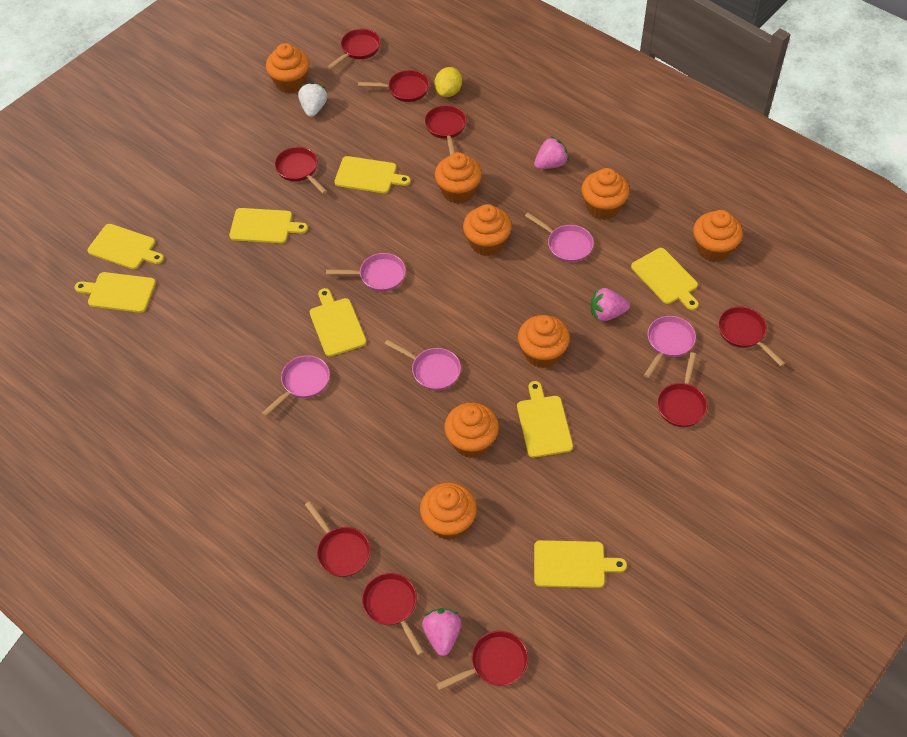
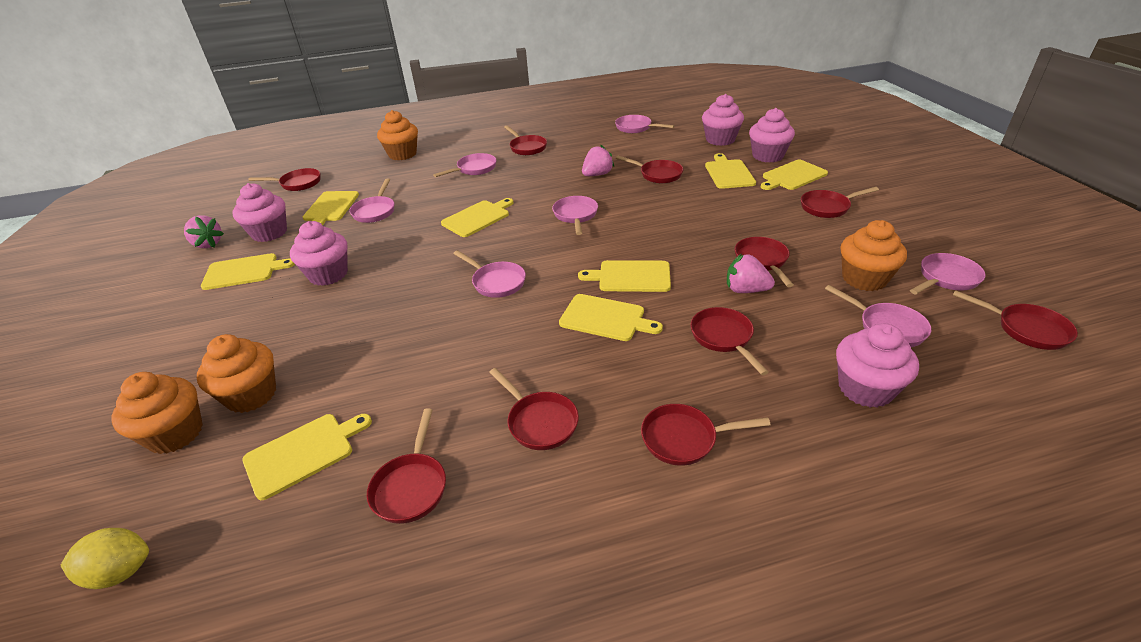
orange cupcake: 8 -> 4
pink cupcake: 0 -> 5
pink pan: 5 -> 7
red pan: 9 -> 10
white strawberry: 1 -> 0

